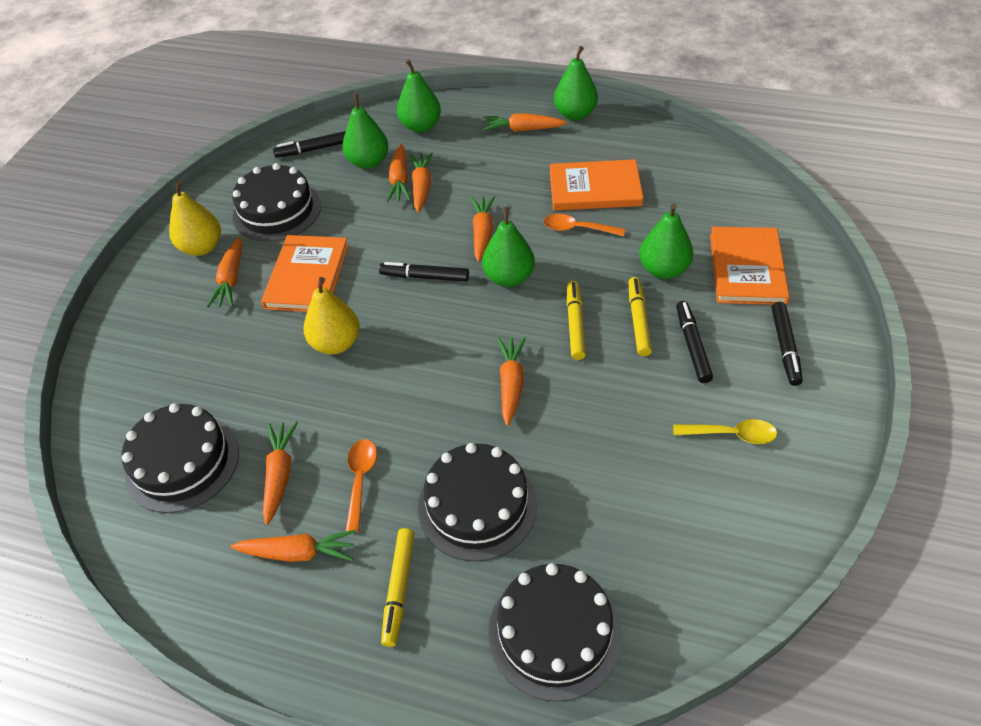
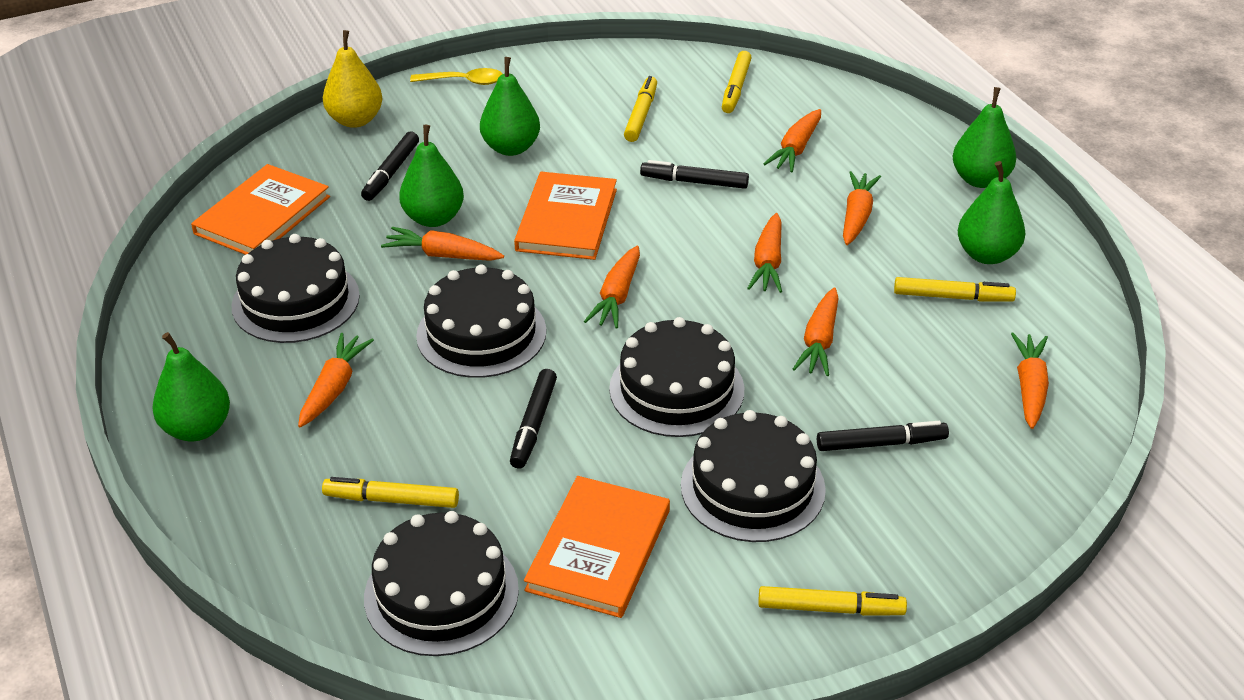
black cake: 4 -> 5
orange spoon: 2 -> 0
yellow marker: 3 -> 5
yellow pear: 2 -> 1

